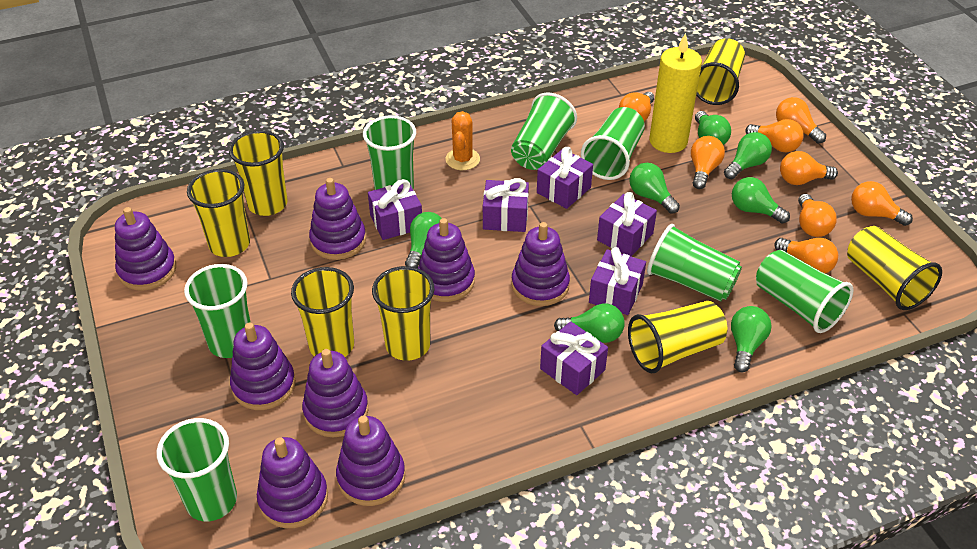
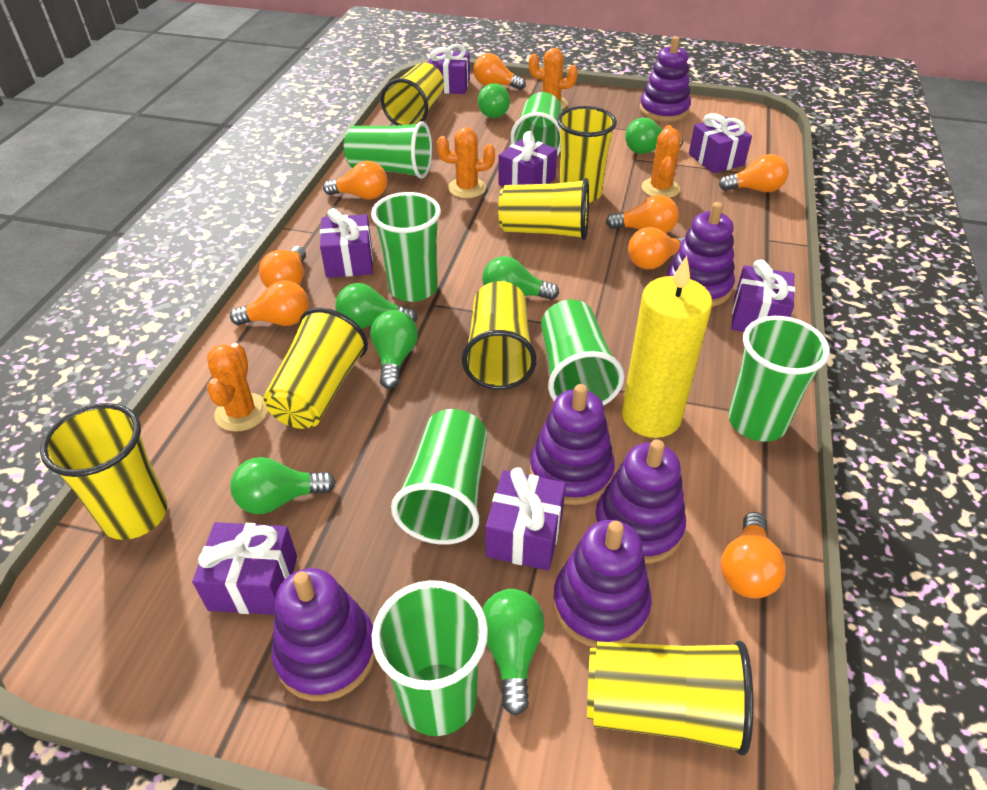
orange cactus: 1 -> 4
purple gift: 6 -> 7
purple stacking toy: 8 -> 6

